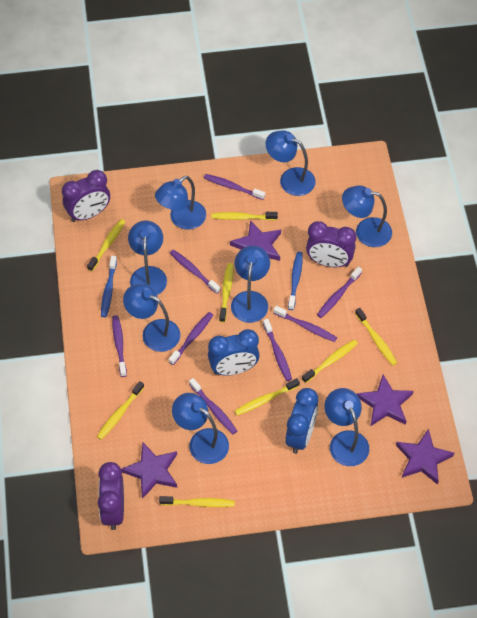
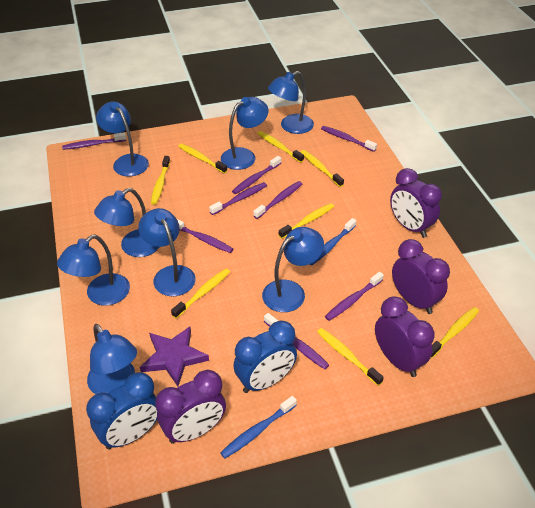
purple clock: 3 -> 4
purple star: 4 -> 1

